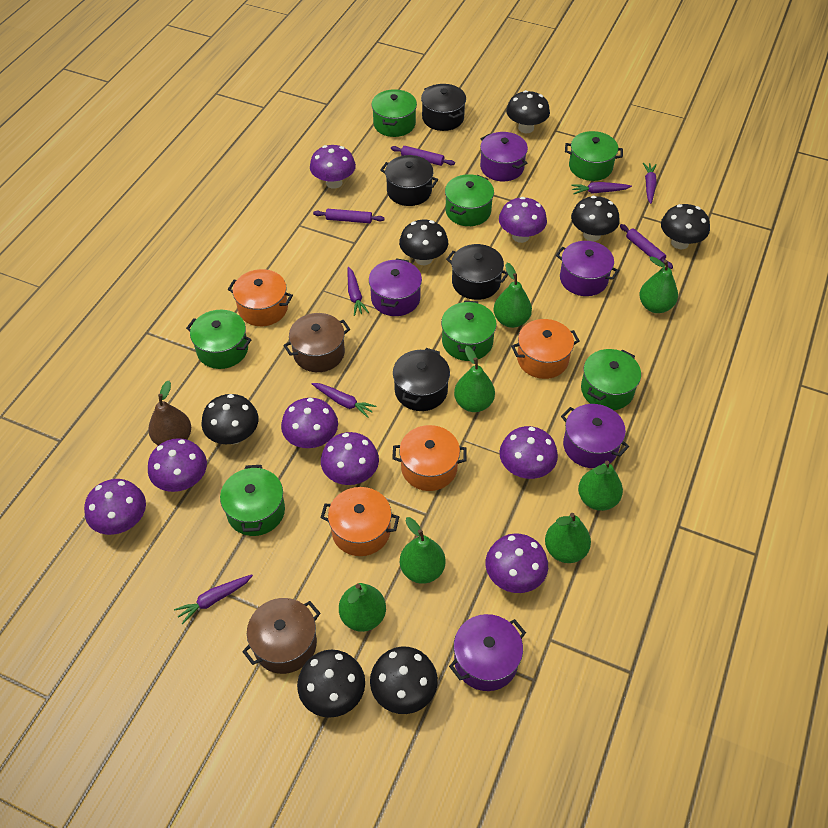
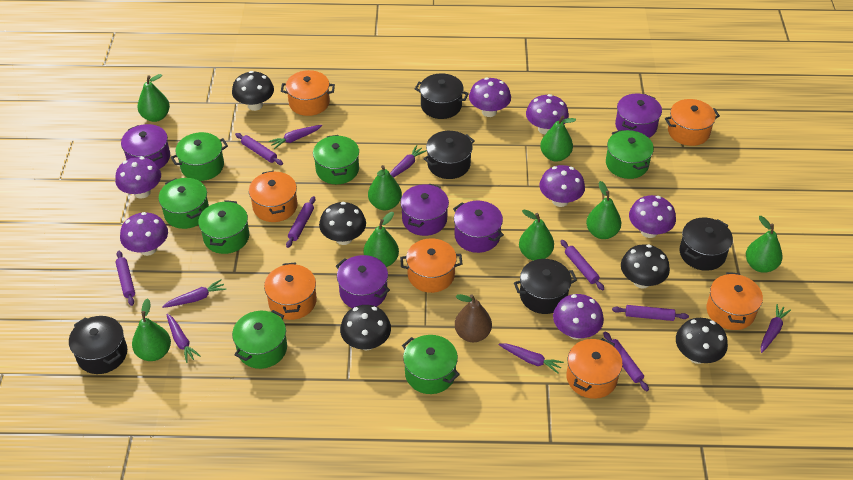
black mushroom: 7 -> 5
black pot: 4 -> 5
brown pot: 2 -> 0
green pear: 7 -> 8
orange pot: 4 -> 7
purple carrot: 5 -> 6
purple mushroom: 8 -> 7
purple rolling pin: 3 -> 6

